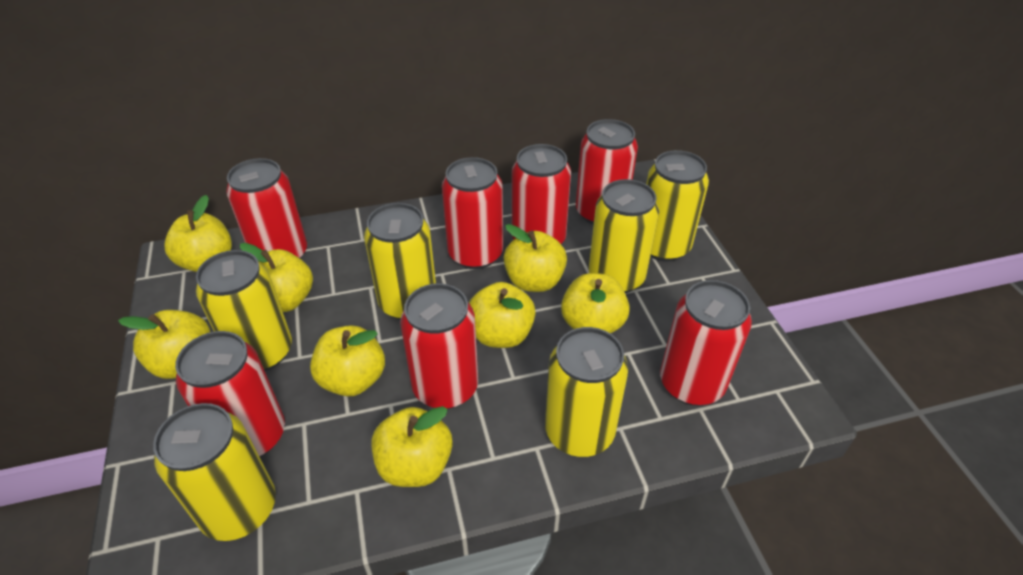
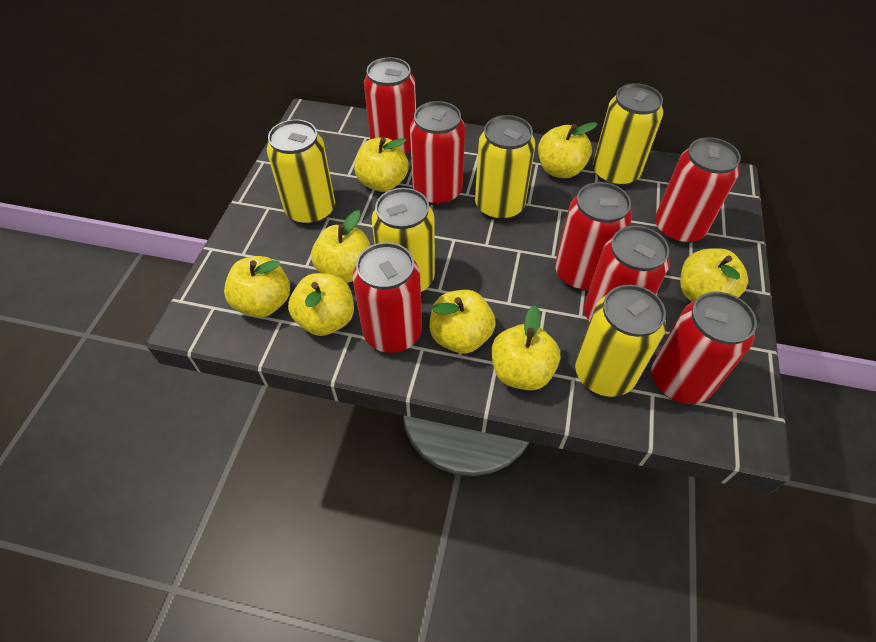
yellow can: 6 -> 5

